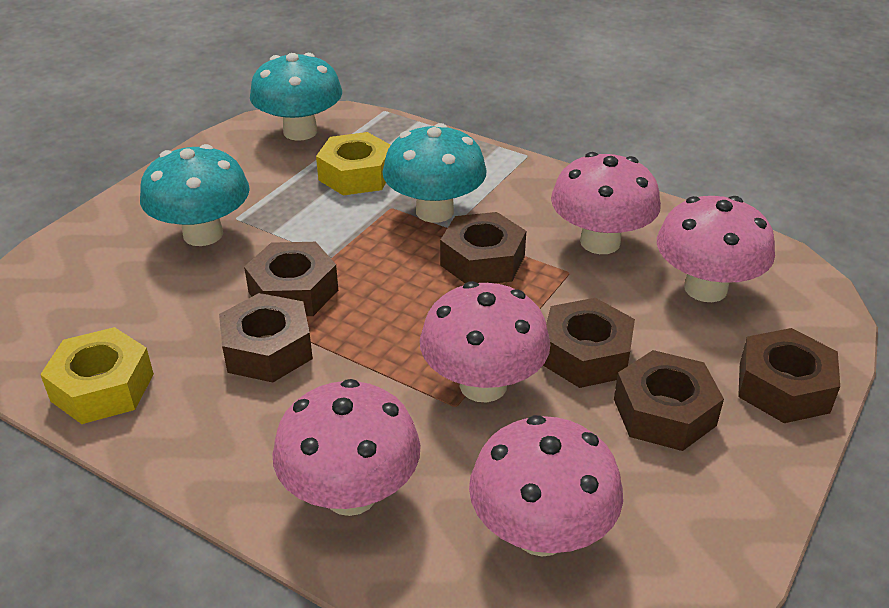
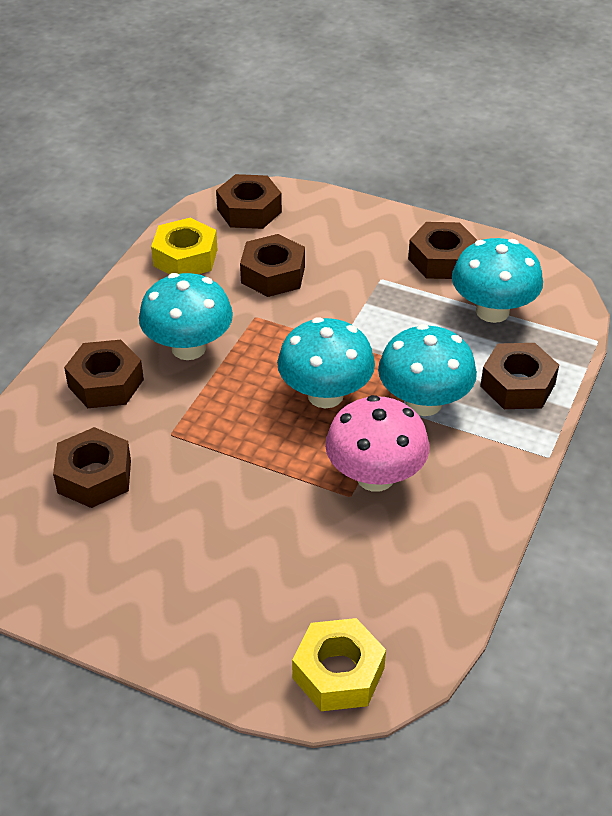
pink mushroom: 5 -> 1
turquoise mushroom: 3 -> 4

